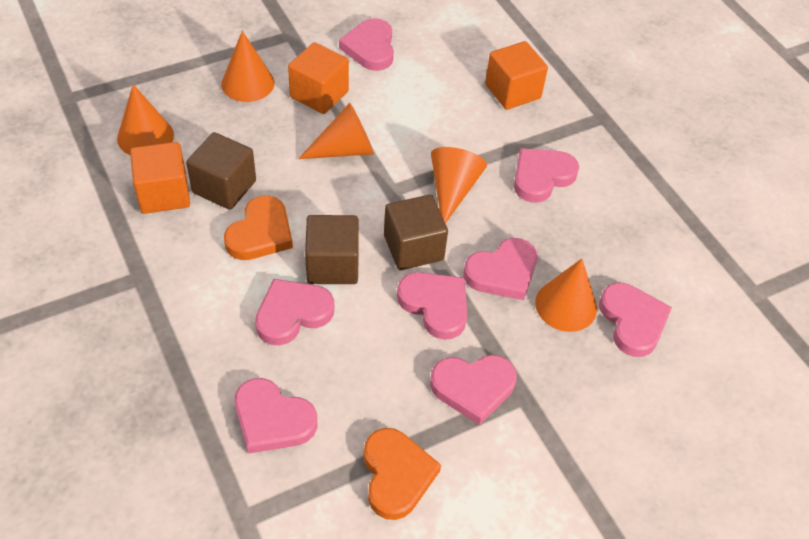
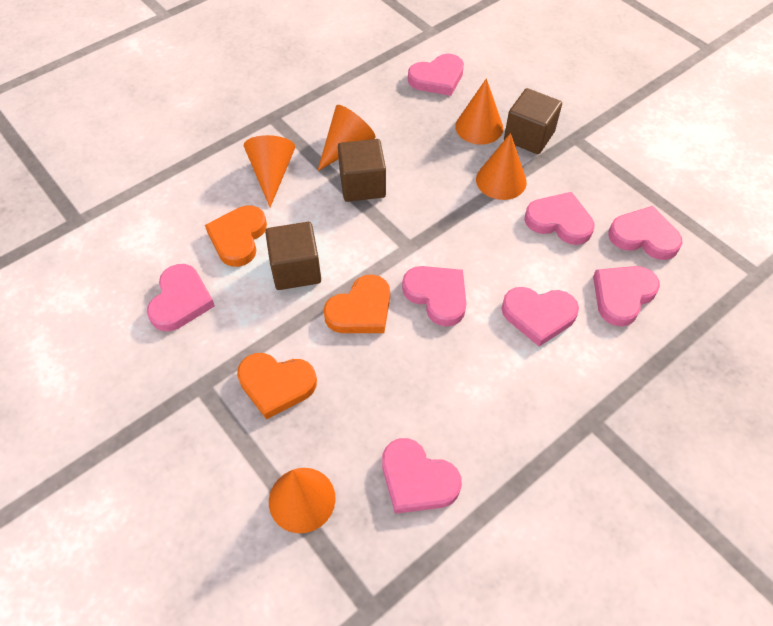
orange cube: 3 -> 0
orange heart: 2 -> 3

